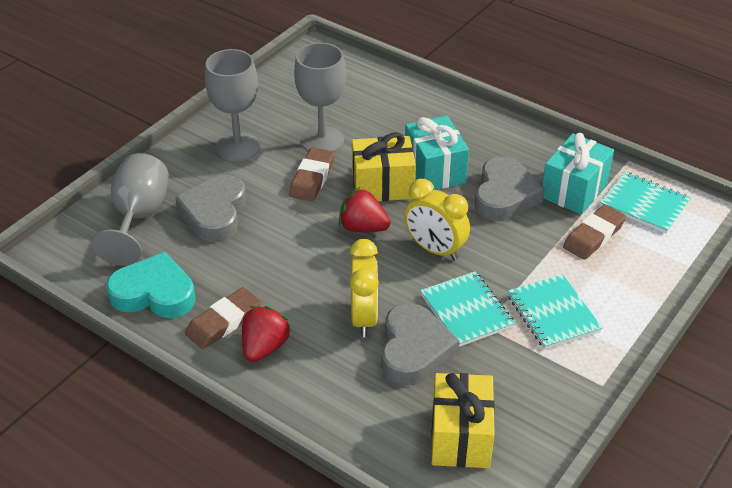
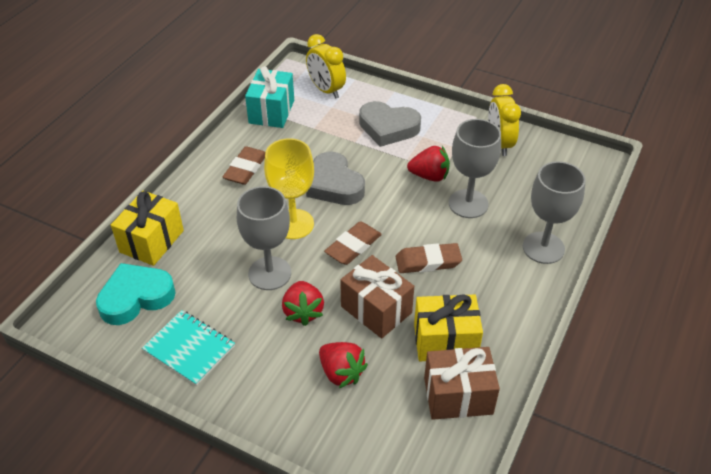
brown gift: 0 -> 2
grey heart: 3 -> 2
red strawberry: 2 -> 3
turquoise gift: 2 -> 1
turquoise notebook: 3 -> 1
yellow goblet: 0 -> 1

